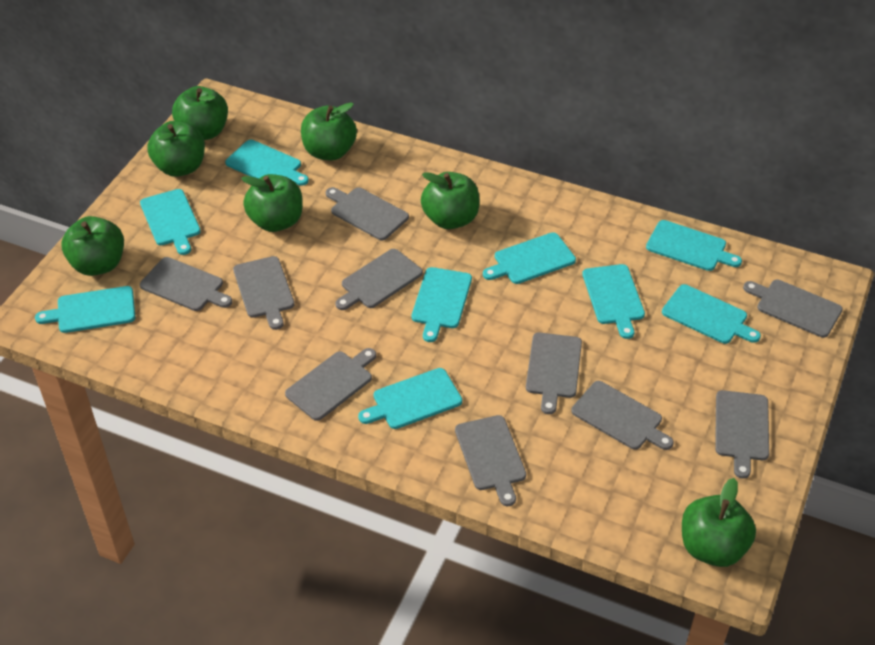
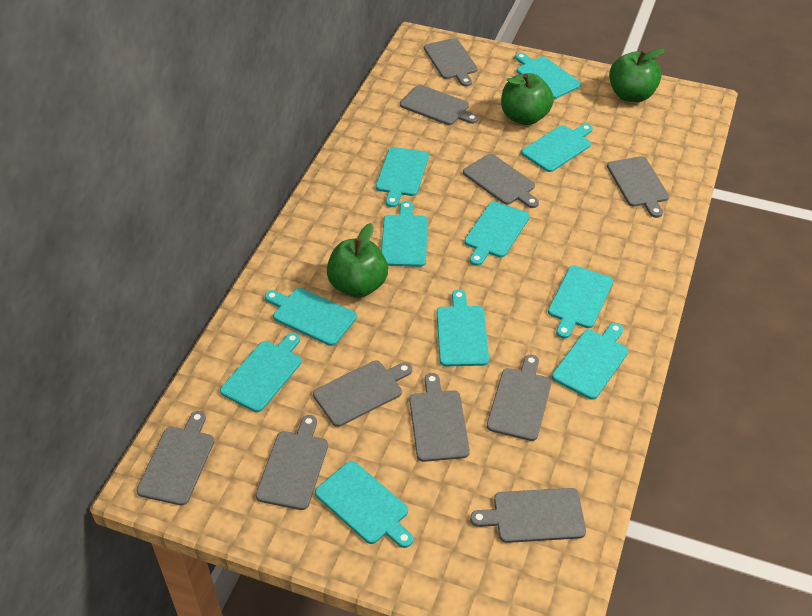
green apple: 7 -> 3
turquoise cutting board: 9 -> 11

